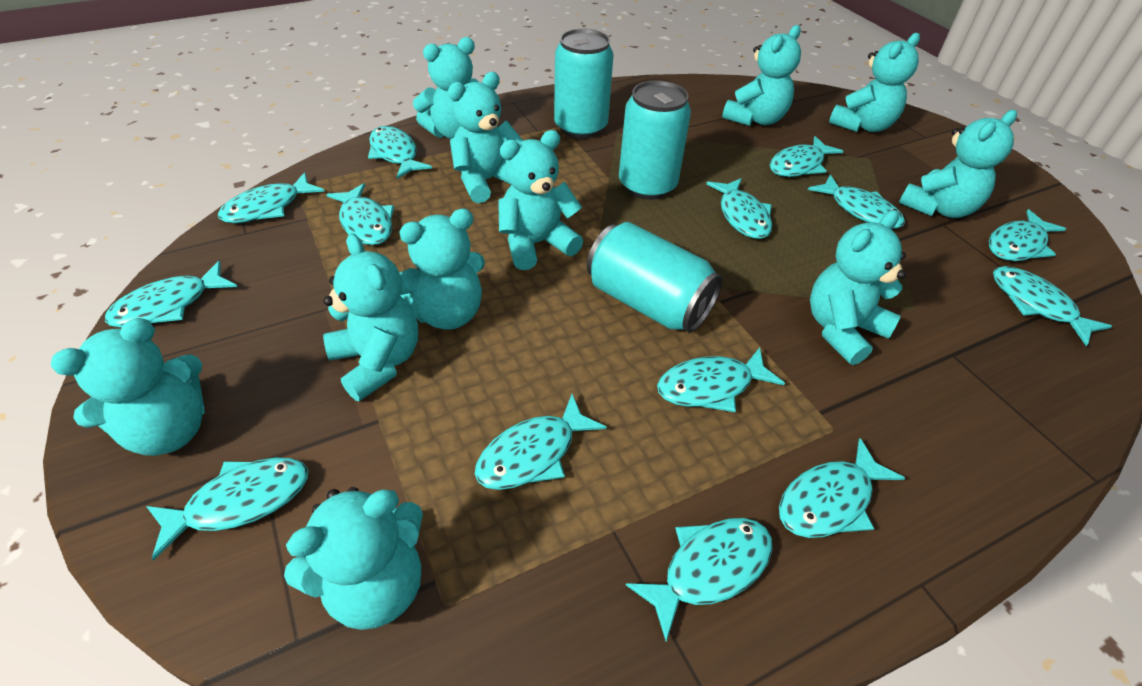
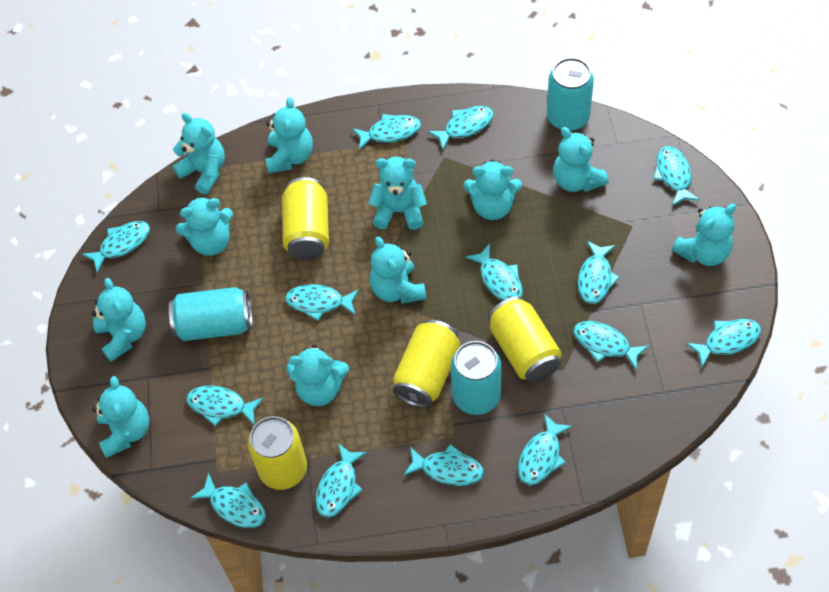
yellow can: 0 -> 4

